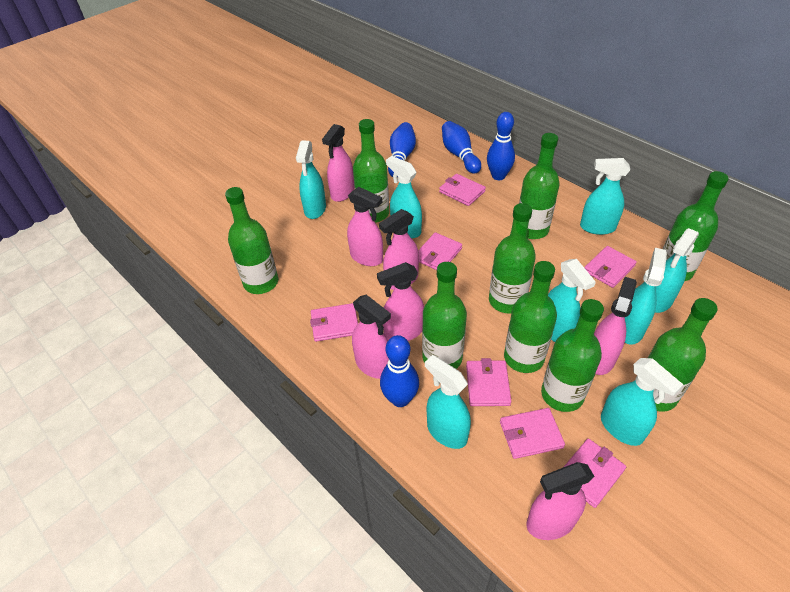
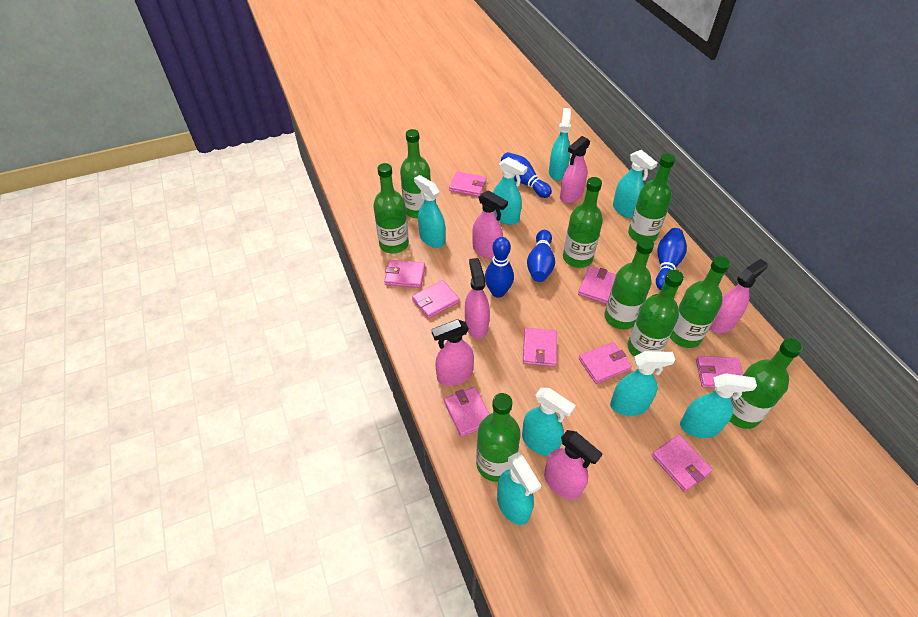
pink spray bottle: 7 -> 6
pink wallet: 7 -> 9

